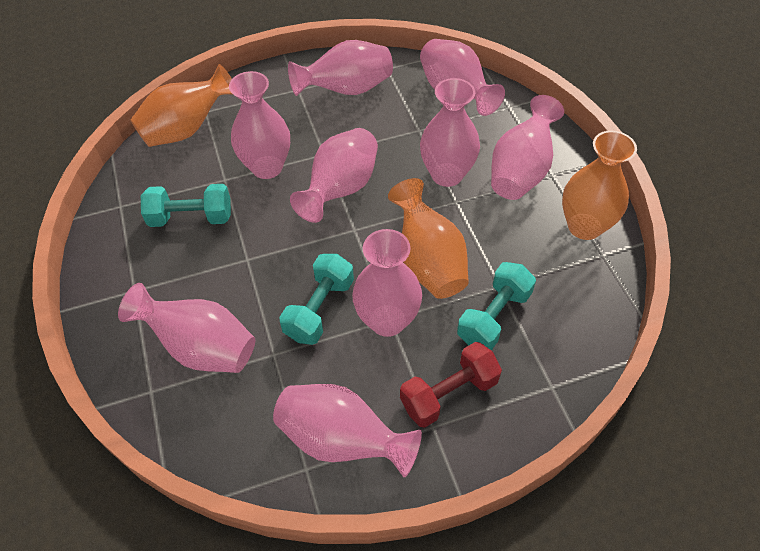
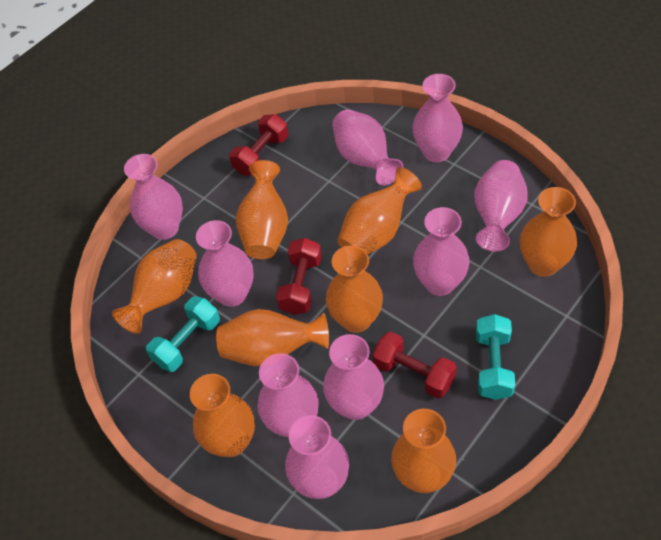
orange vase: 3 -> 8
red dumbbell: 1 -> 3
turquoise dumbbell: 3 -> 2

